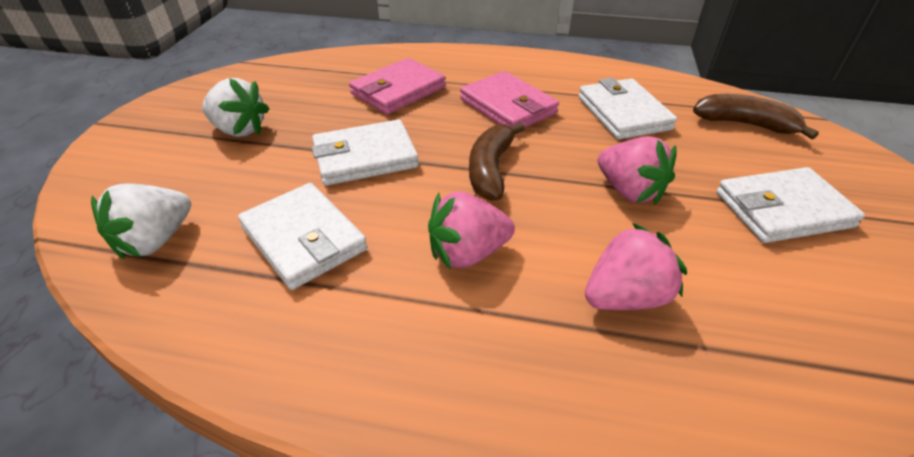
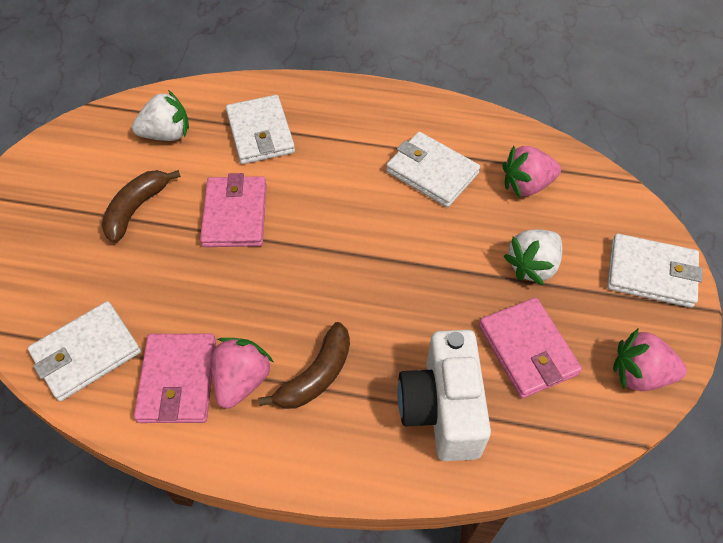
pink wallet: 2 -> 3
white camera: 0 -> 1

